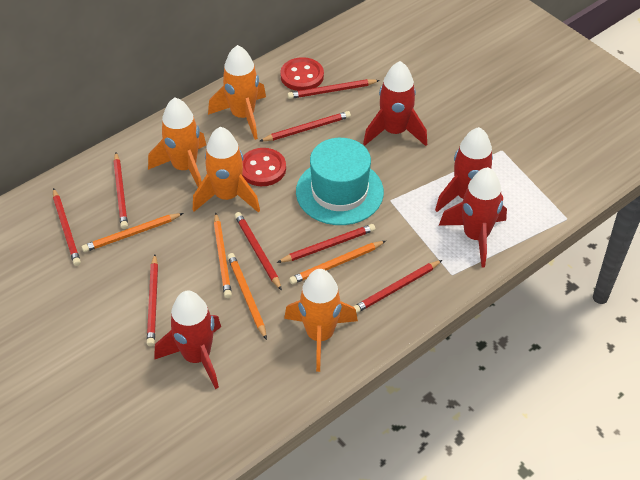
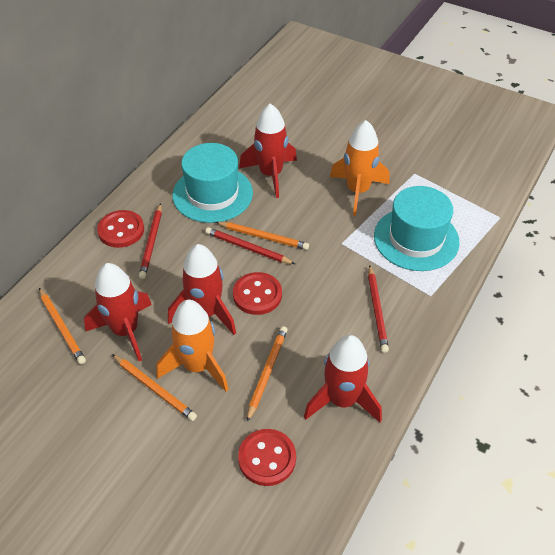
orange rocket: 4 -> 2
red button: 2 -> 3
red pencil: 8 -> 3
turquoise hat: 1 -> 2

